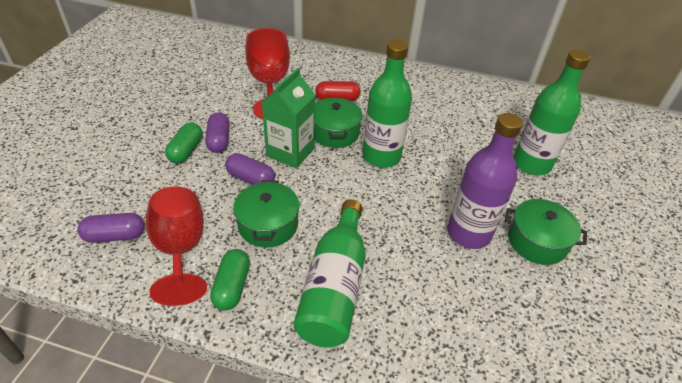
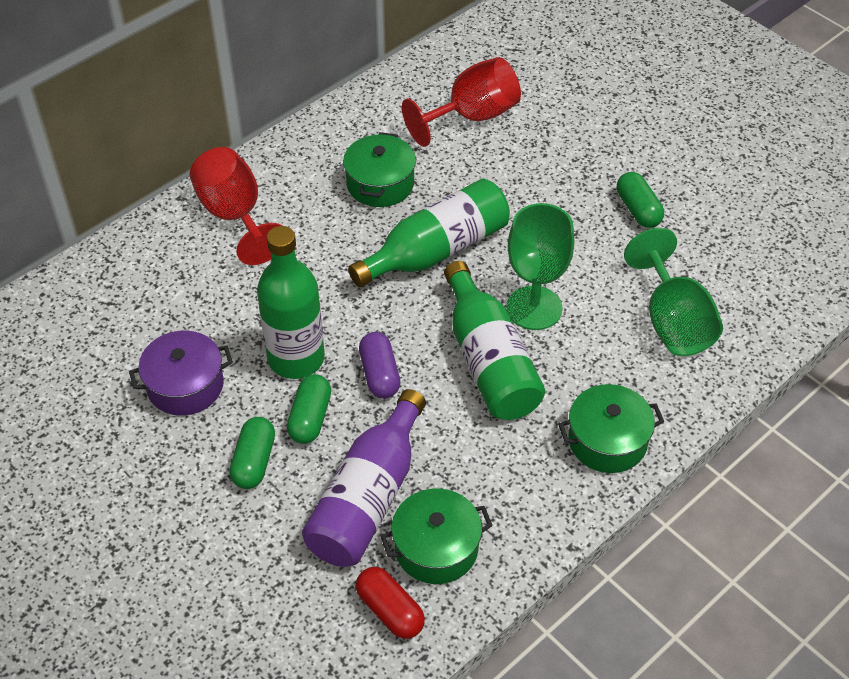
green capsule: 2 -> 3
green carton: 1 -> 0
green goblet: 0 -> 2
purple capsule: 3 -> 1
purple pot: 0 -> 1

